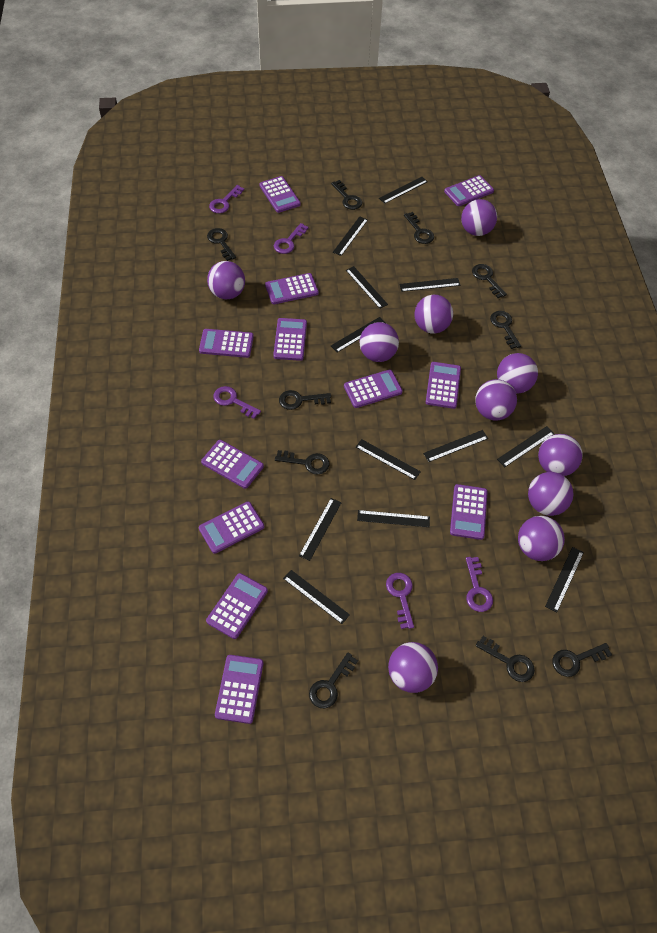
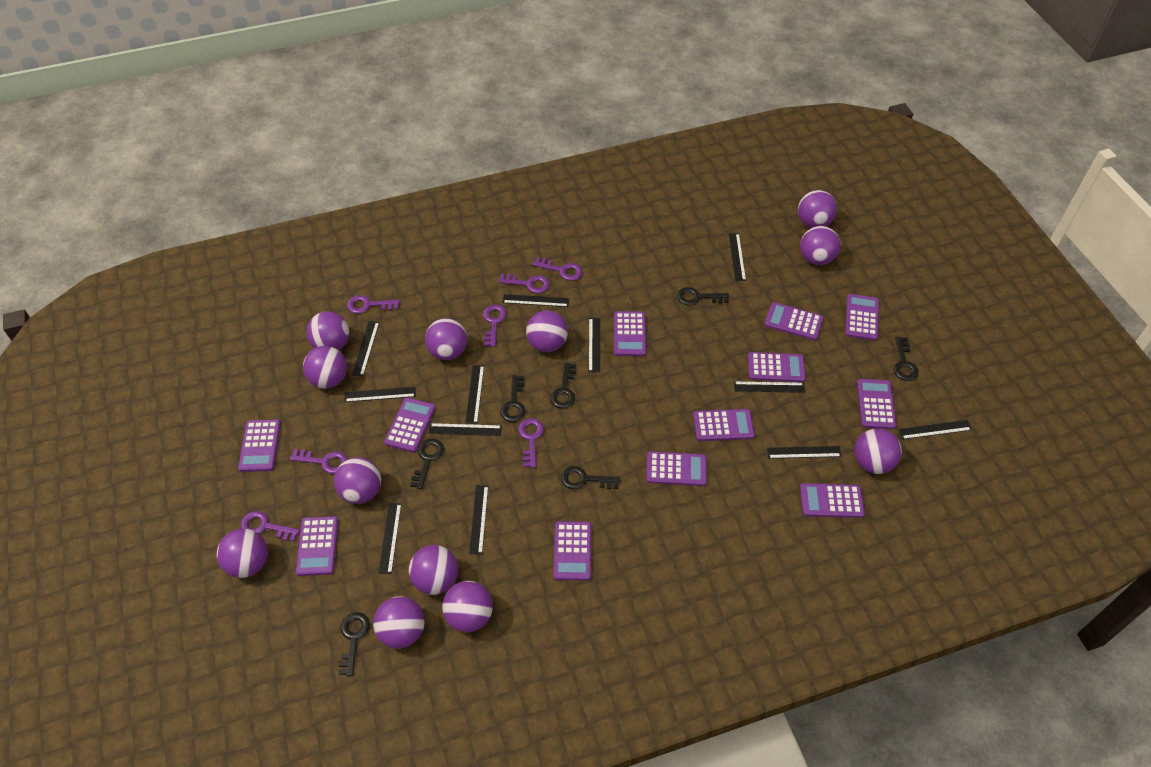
black key: 10 -> 7
purple ball: 10 -> 12
purple key: 5 -> 7

